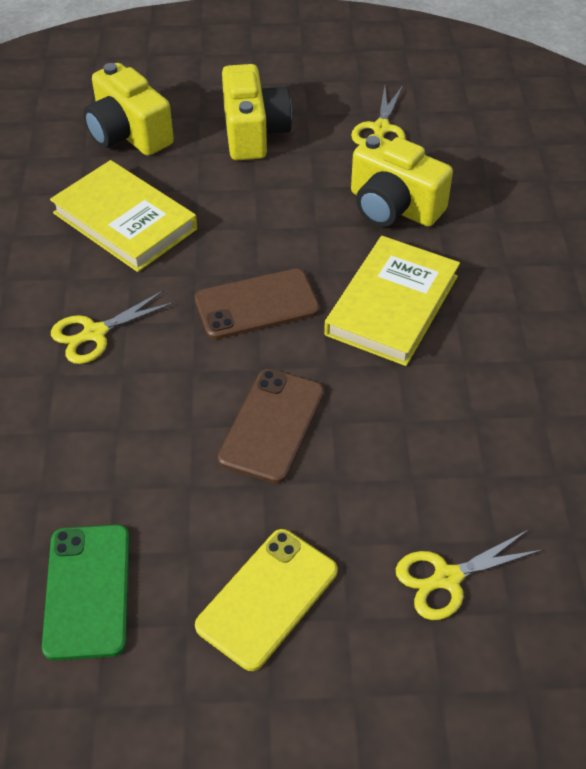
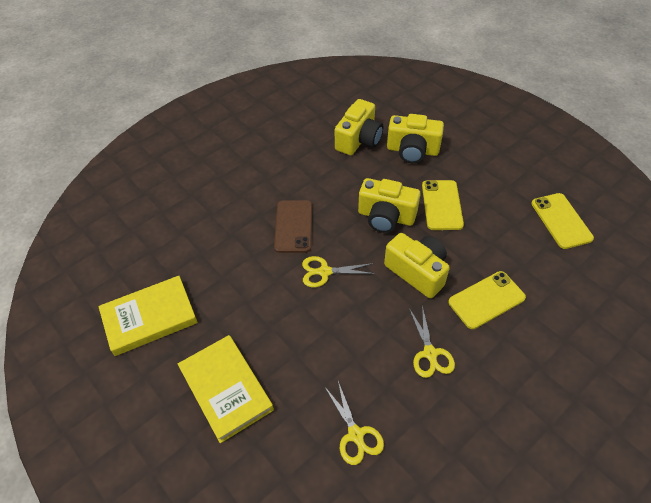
brown phone: 2 -> 1
green phone: 1 -> 0
yellow camera: 3 -> 4
yellow phone: 1 -> 3

